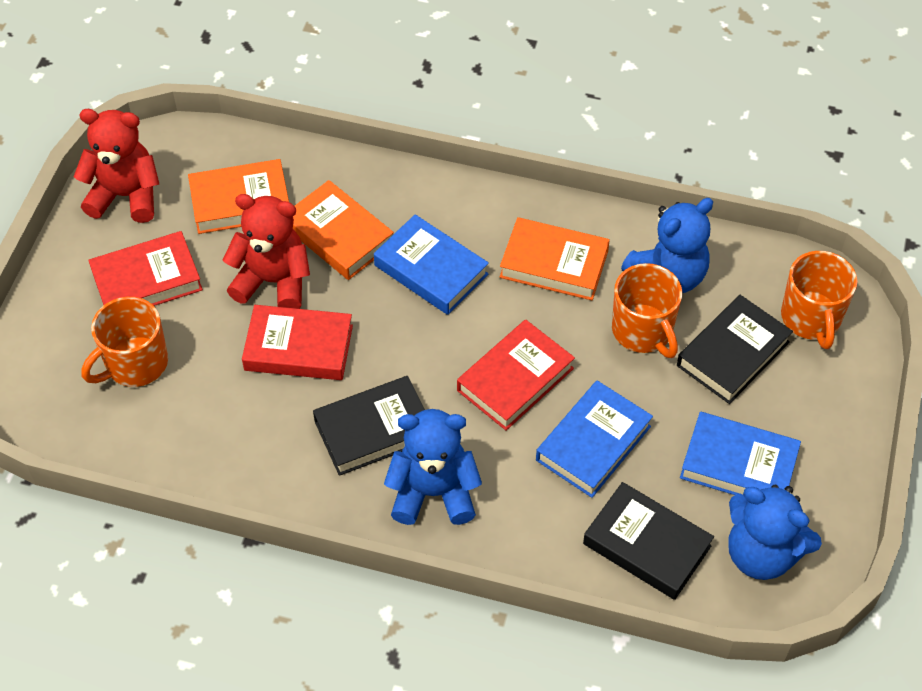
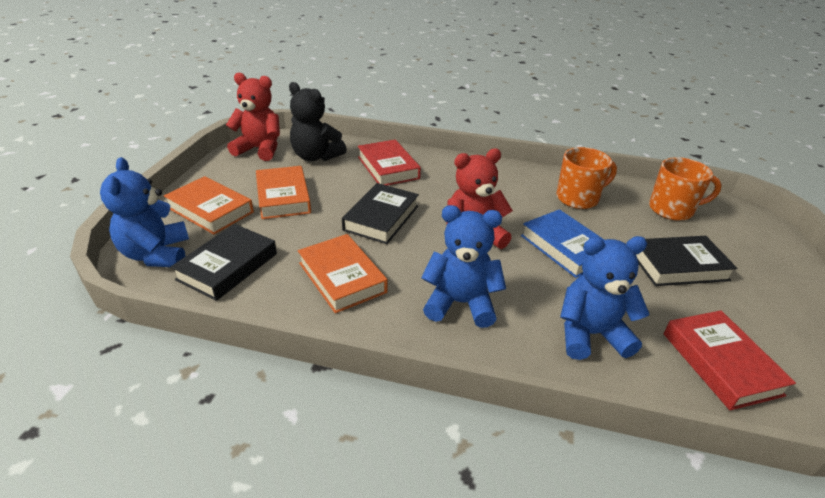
black teddy bear: 0 -> 1
blue book: 3 -> 1
orange mug: 3 -> 2
red book: 3 -> 2

